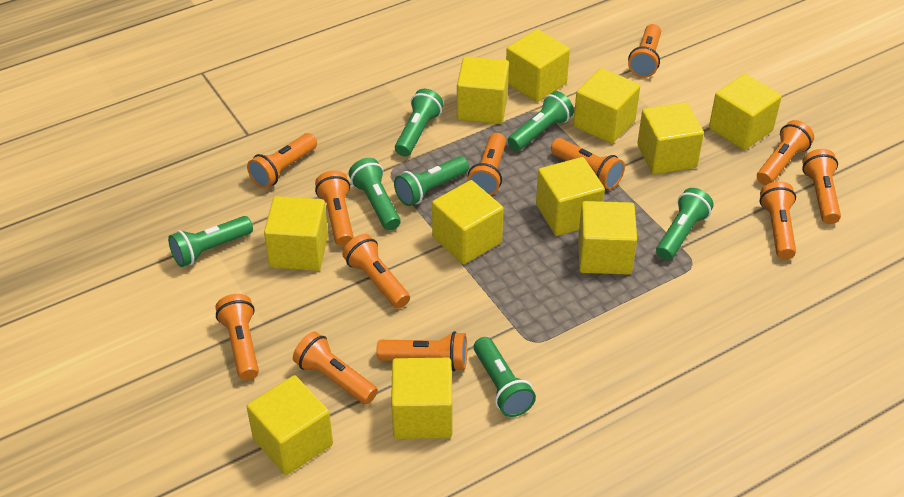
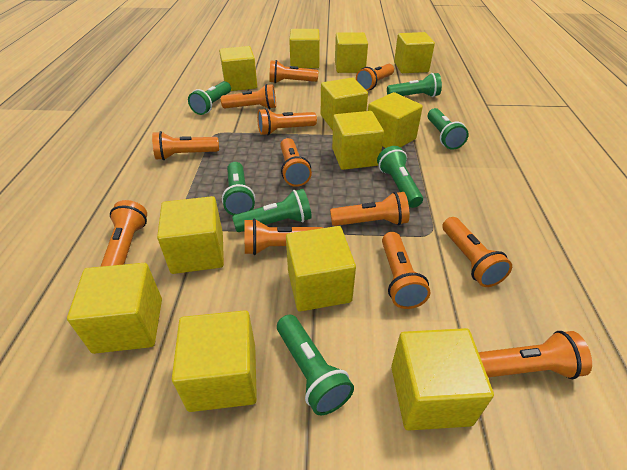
yellow cube: 11 -> 12

